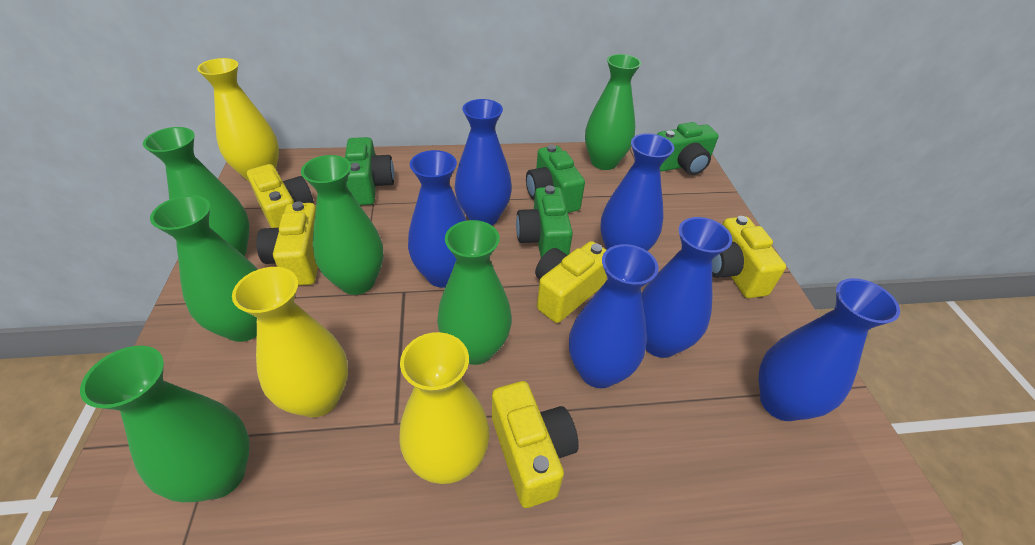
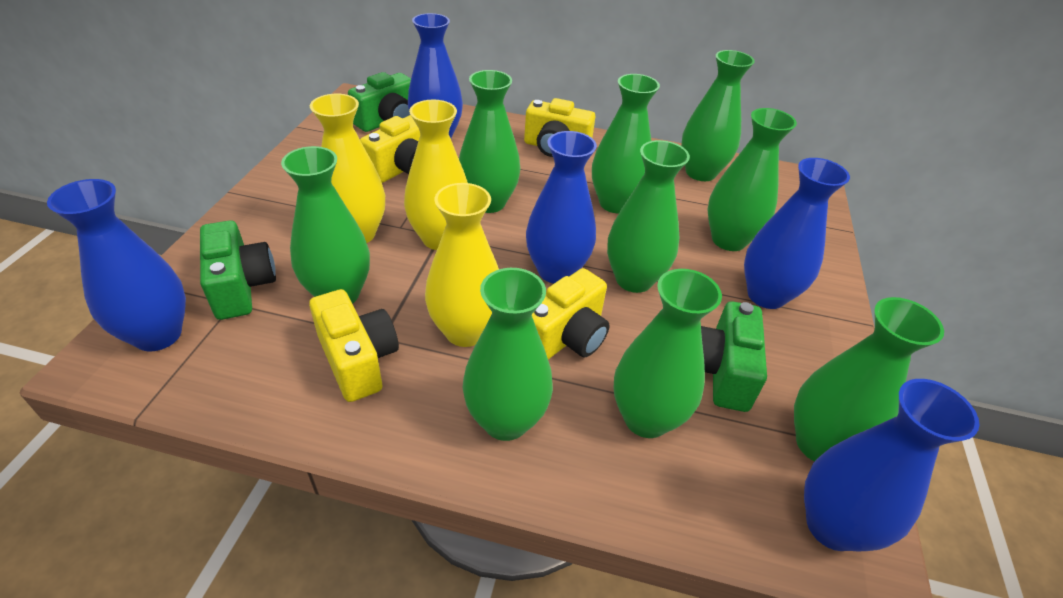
blue vase: 6 -> 5
green camera: 4 -> 3
green vase: 6 -> 9
yellow camera: 5 -> 4

